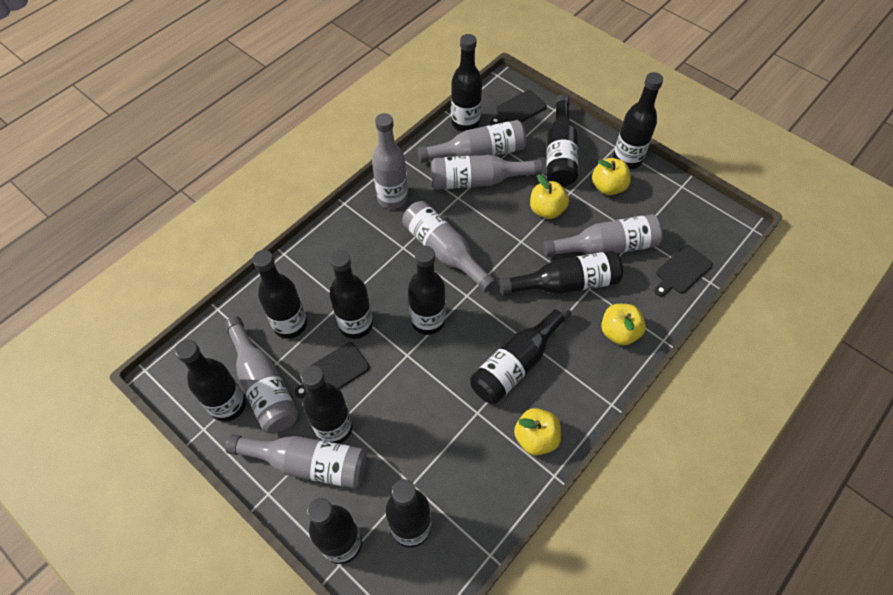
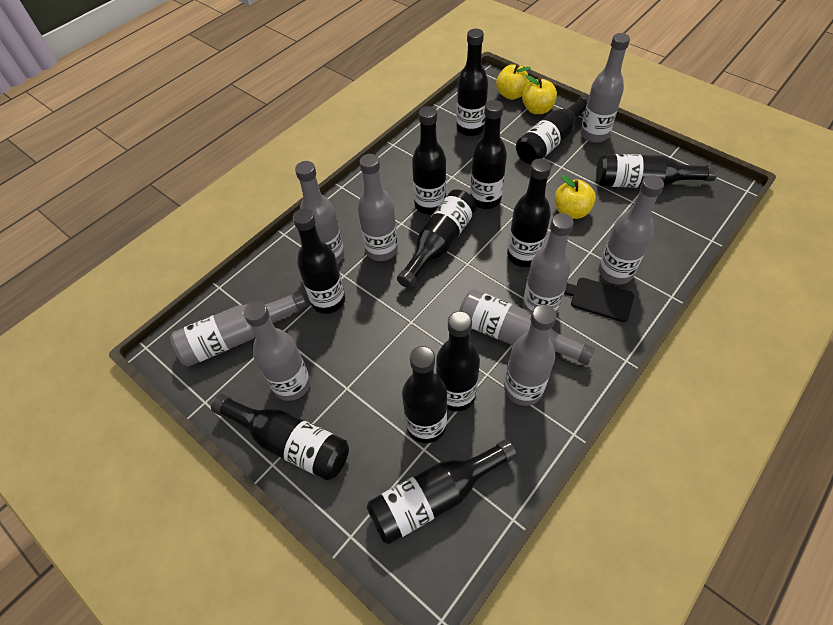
black cutting board: 3 -> 1
grey bottle: 7 -> 9
yellow apple: 4 -> 3

